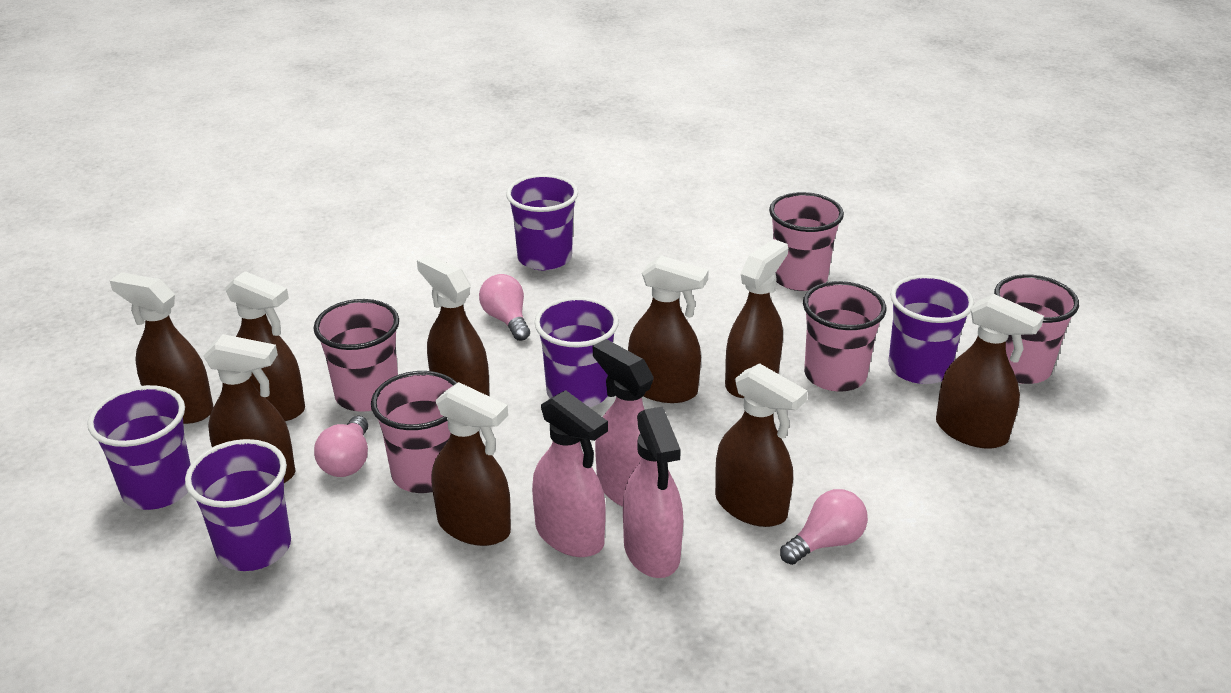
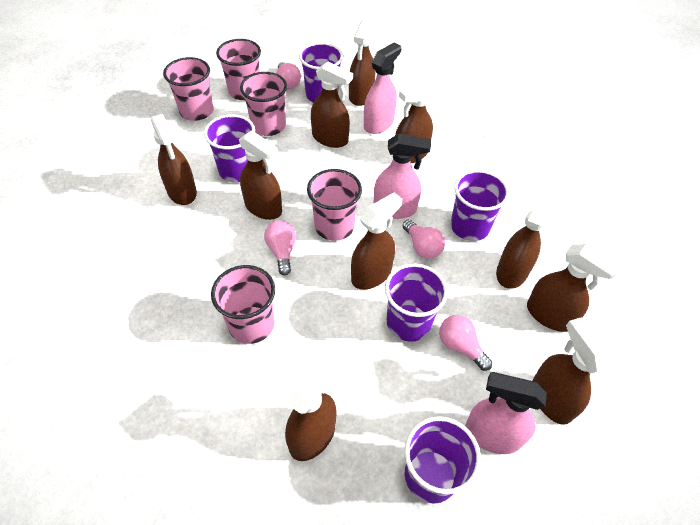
brown spray bottle: 9 -> 10
pink light bulb: 3 -> 4

